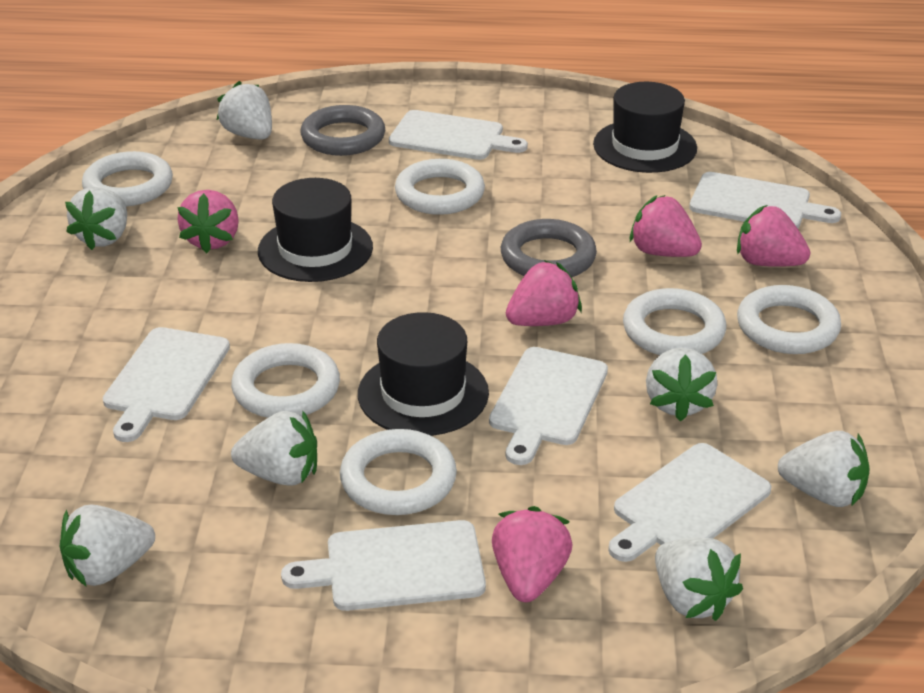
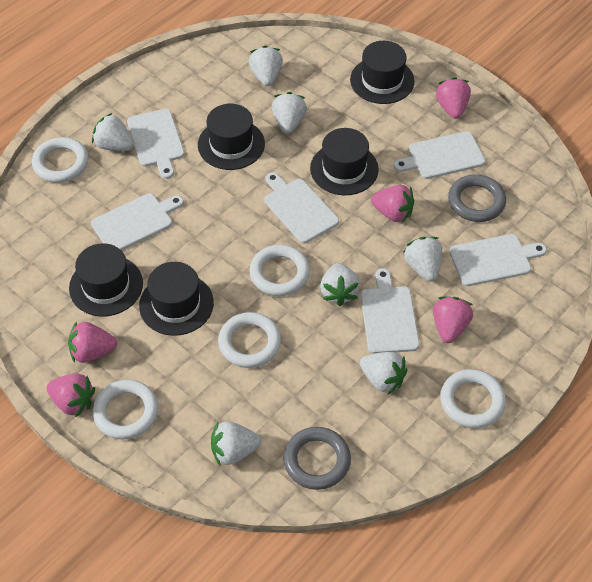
black hat: 3 -> 5
white ring: 6 -> 5

